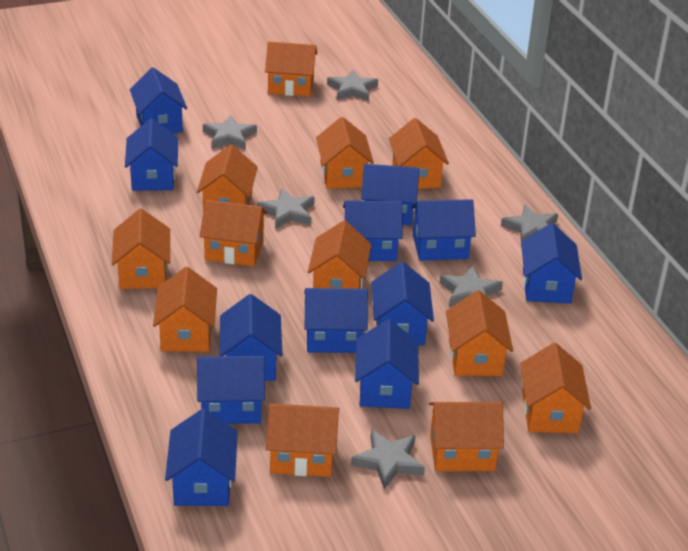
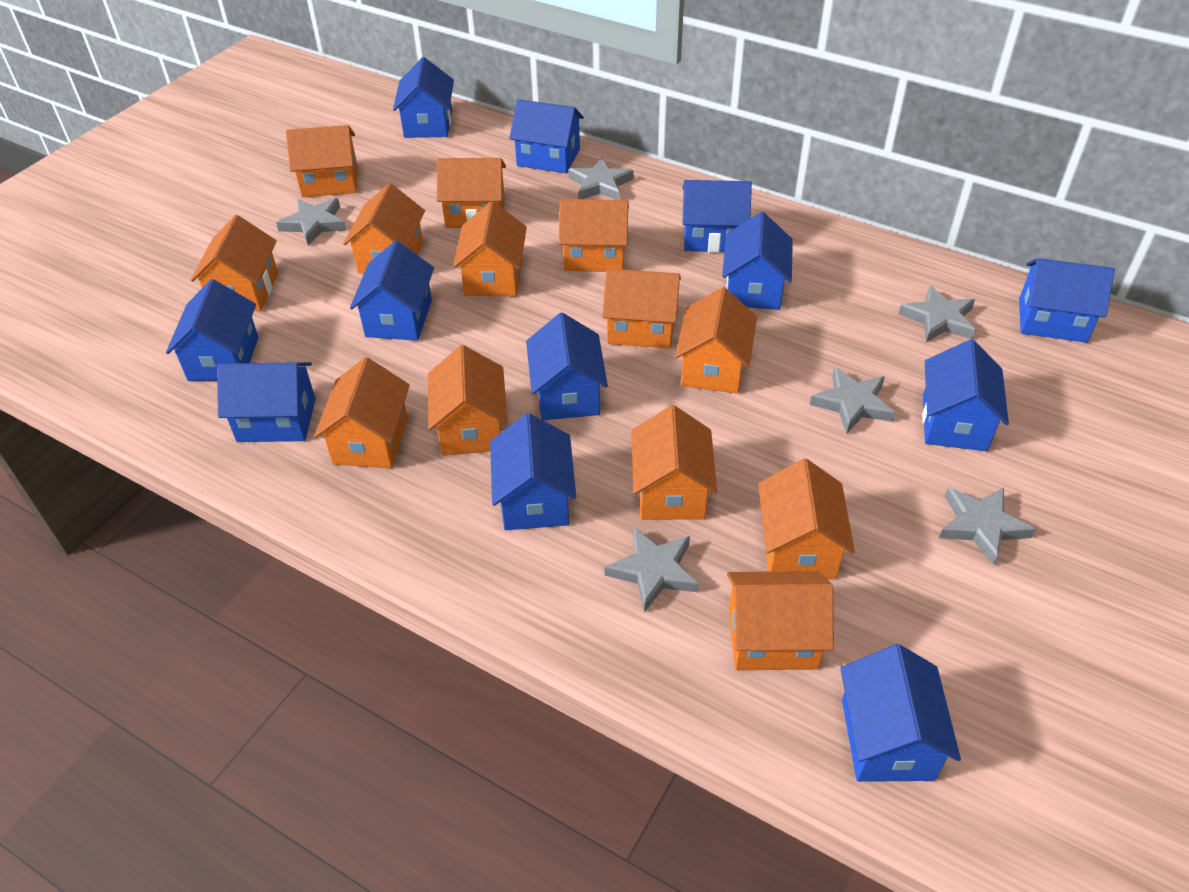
orange house: 12 -> 13

